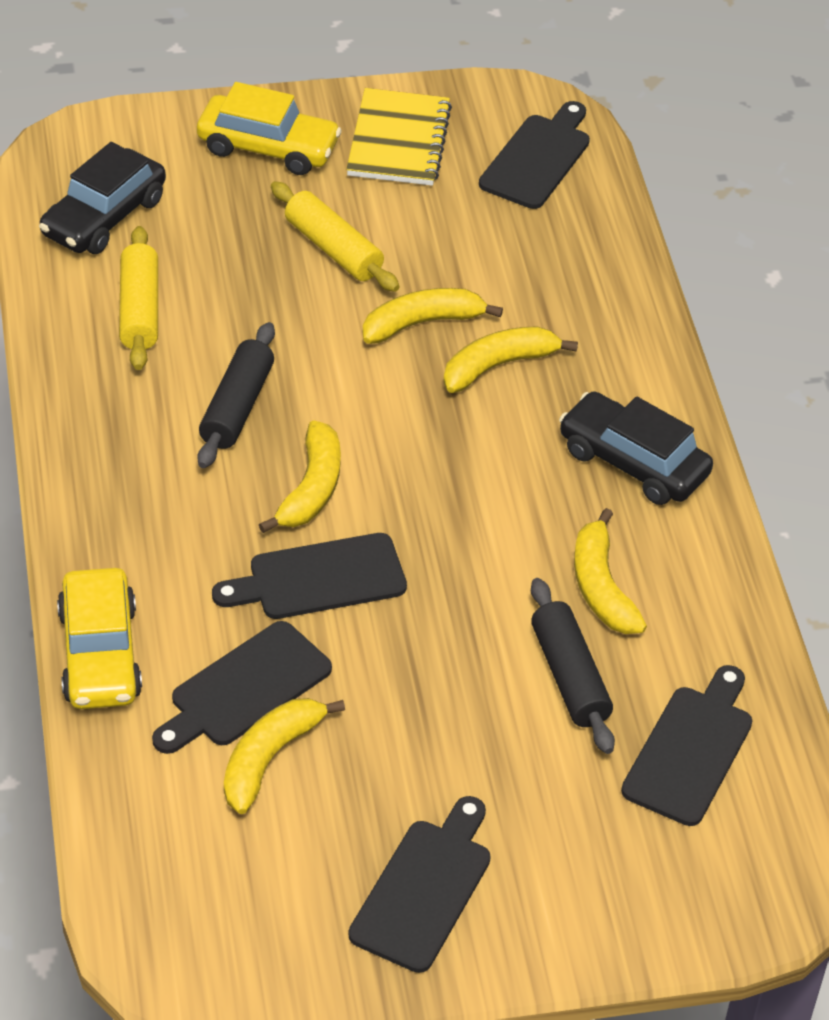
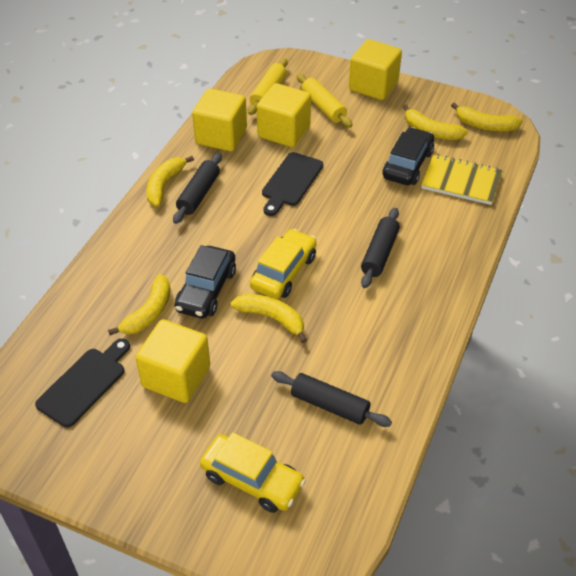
black cutting board: 5 -> 2
black rolling pin: 2 -> 3
yellow cube: 0 -> 4

